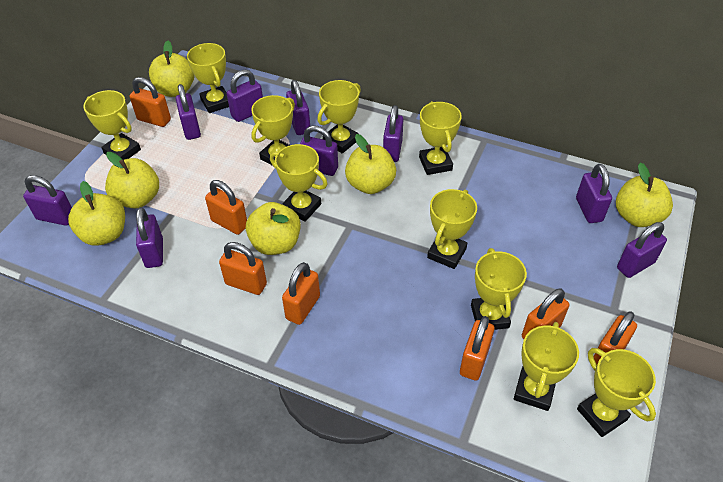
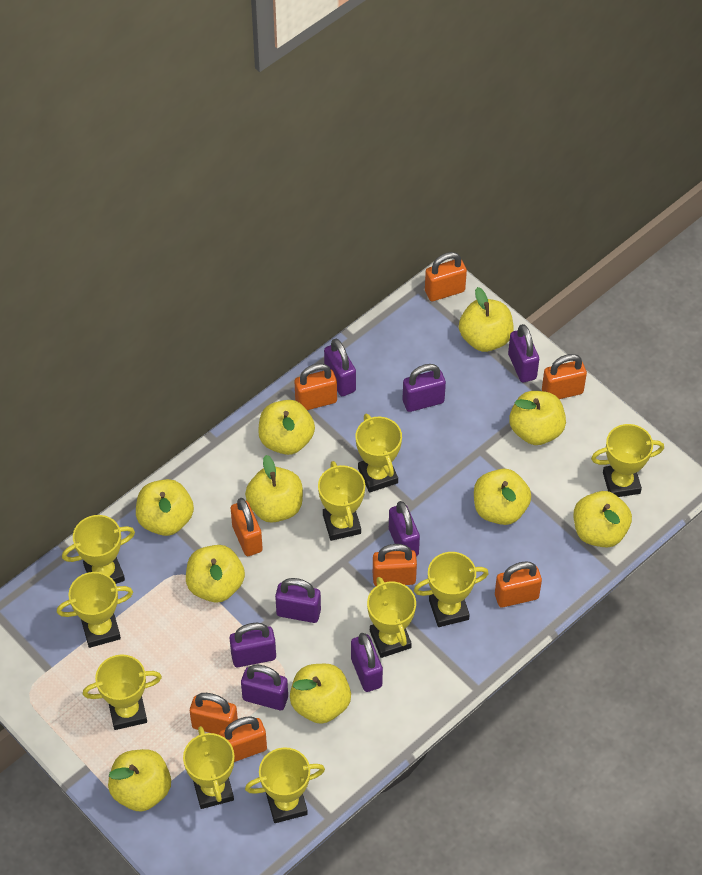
orange padlock: 7 -> 8
purple padlock: 9 -> 8
yellow apple: 6 -> 10

